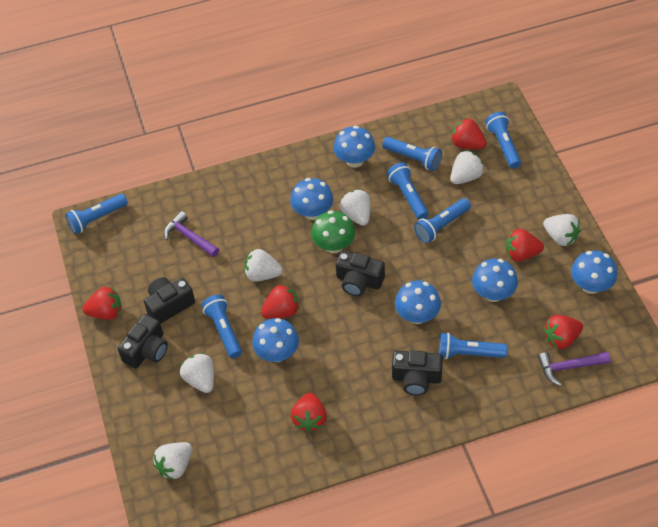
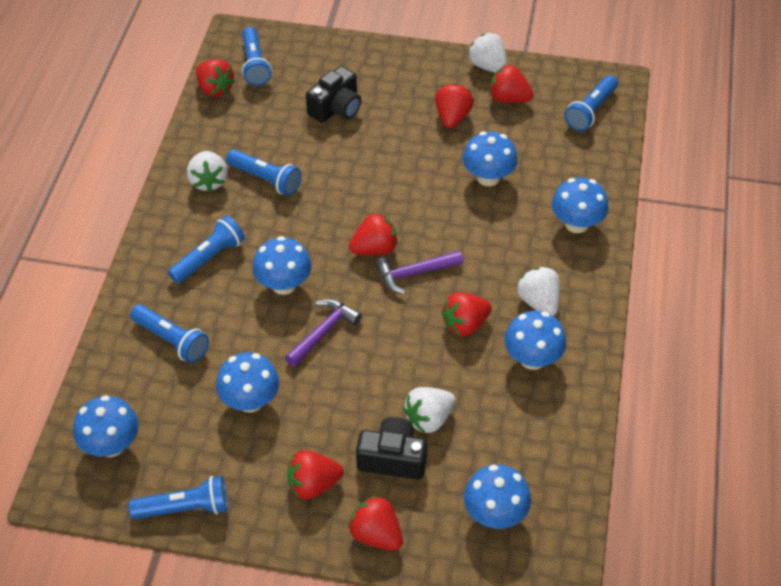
black camera: 4 -> 2
blue flashlight: 7 -> 6
blue mushroom: 6 -> 7
green mushroom: 1 -> 0
red strawberry: 6 -> 7
white strawberry: 6 -> 4

